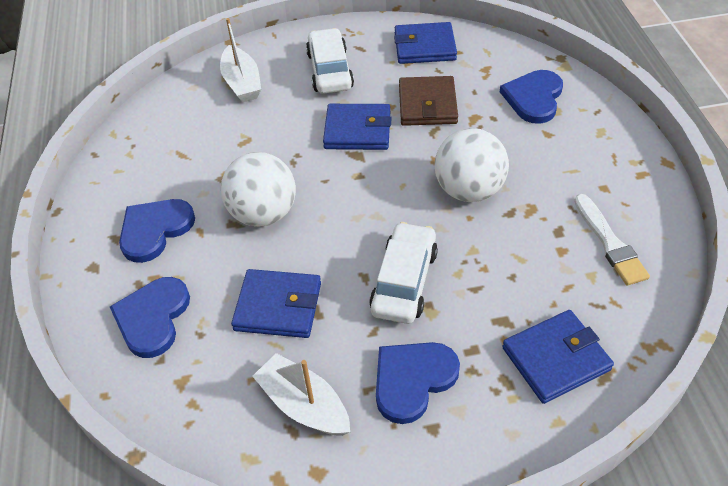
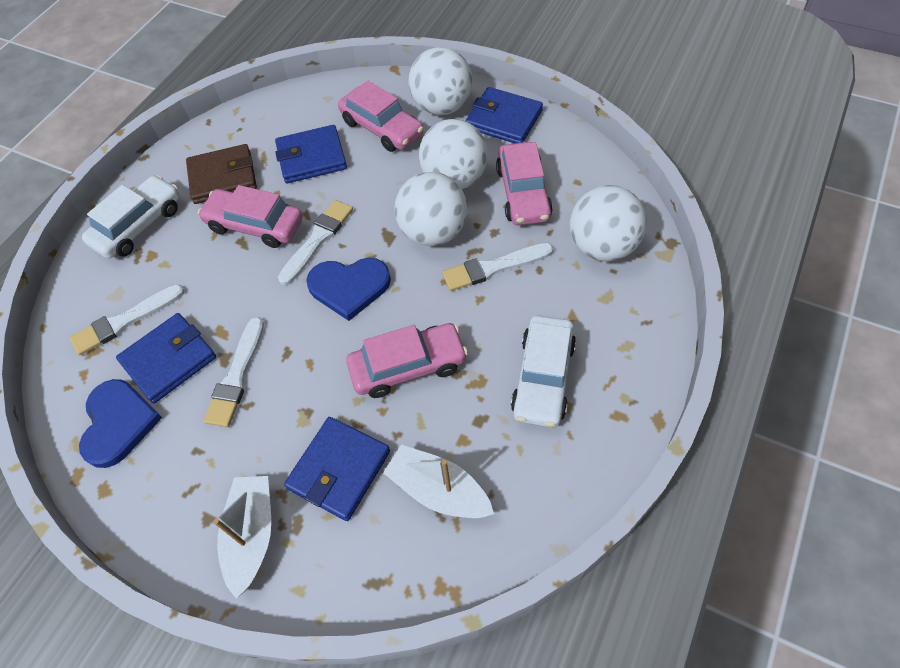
blue heart: 4 -> 2
pink car: 0 -> 4
white ball: 2 -> 4
white brush: 1 -> 4

